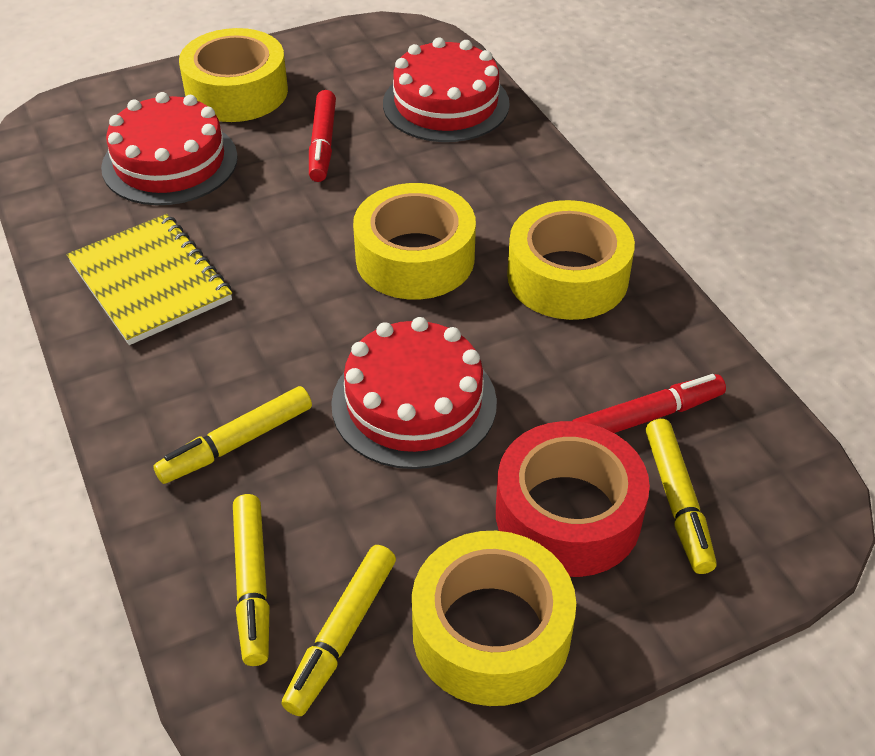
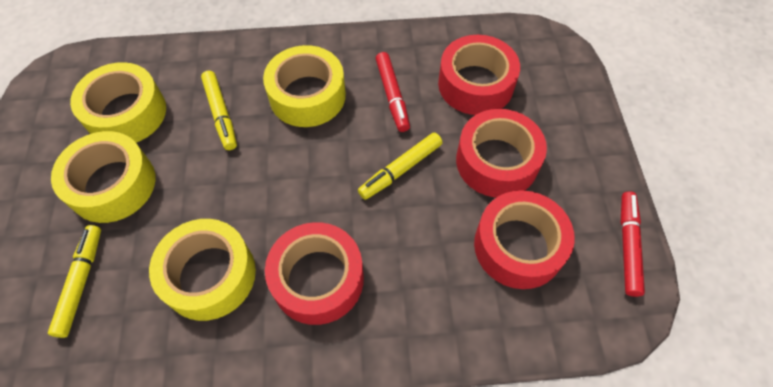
red cake: 3 -> 0
red tape: 1 -> 4
yellow marker: 4 -> 3
yellow notebook: 1 -> 0

